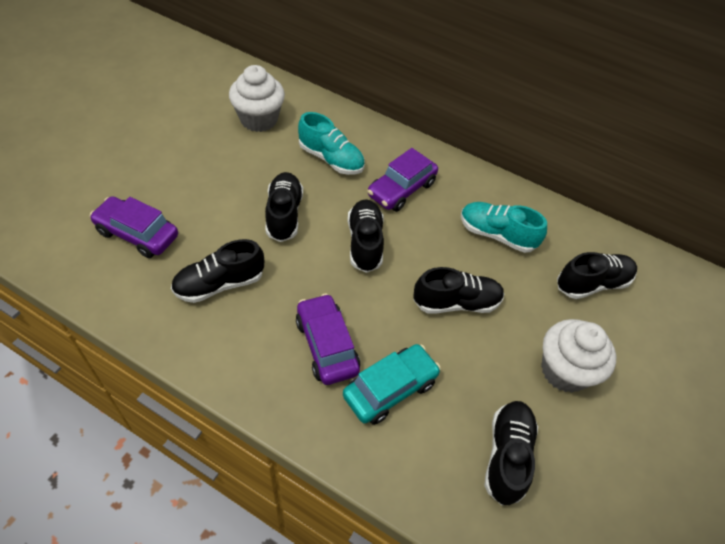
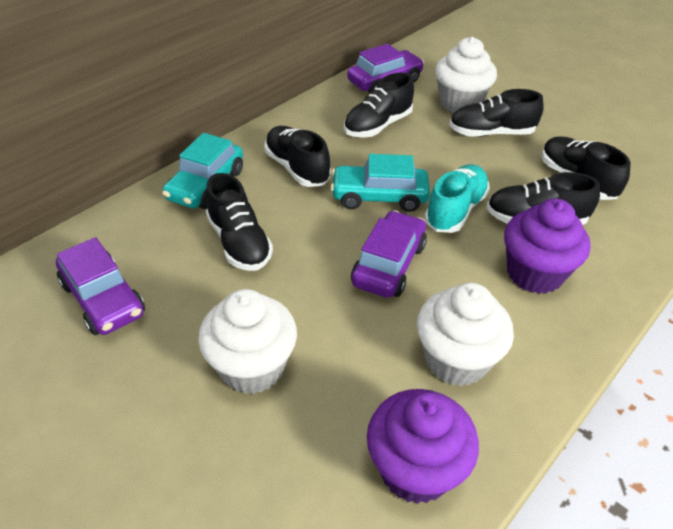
purple cupcake: 0 -> 2
turquoise car: 1 -> 2
turquoise shoe: 2 -> 1
white cupcake: 2 -> 3

